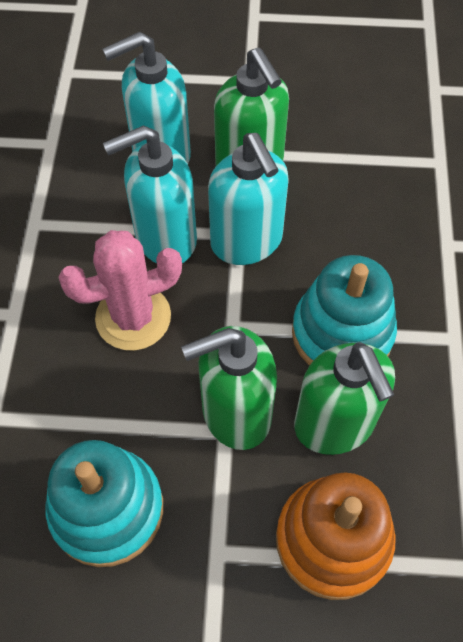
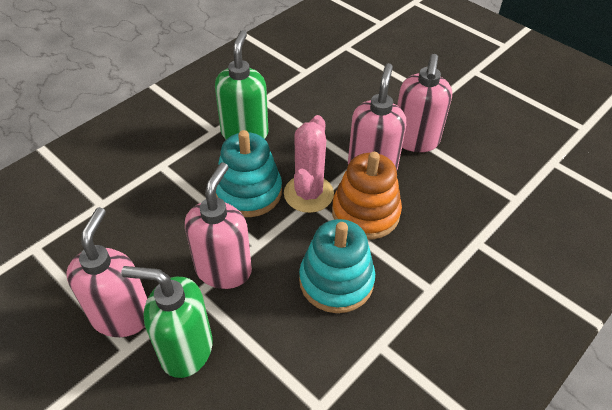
green soap dispenser: 3 -> 2
pink soap dispenser: 0 -> 4
turquoise soap dispenser: 3 -> 0

